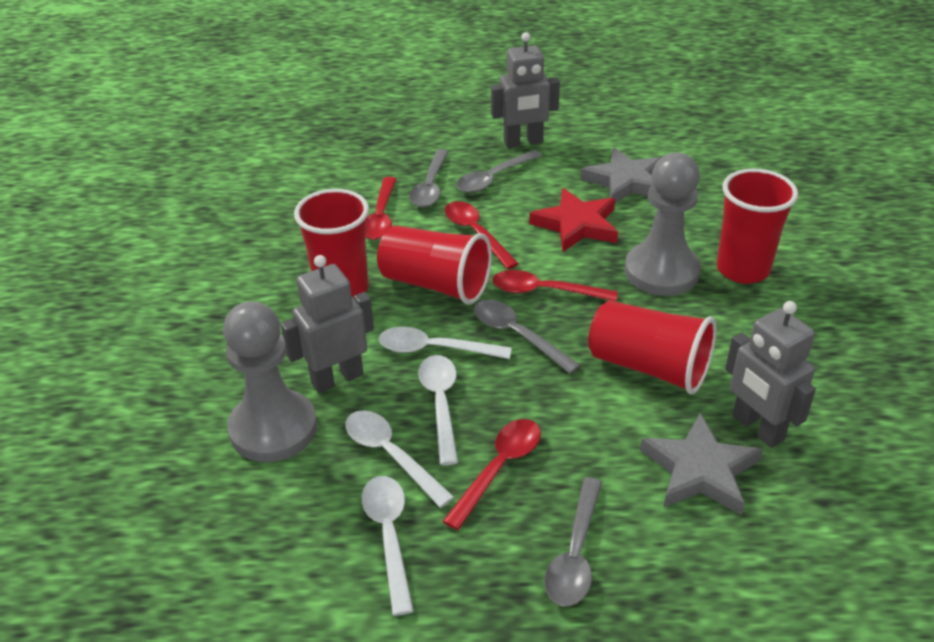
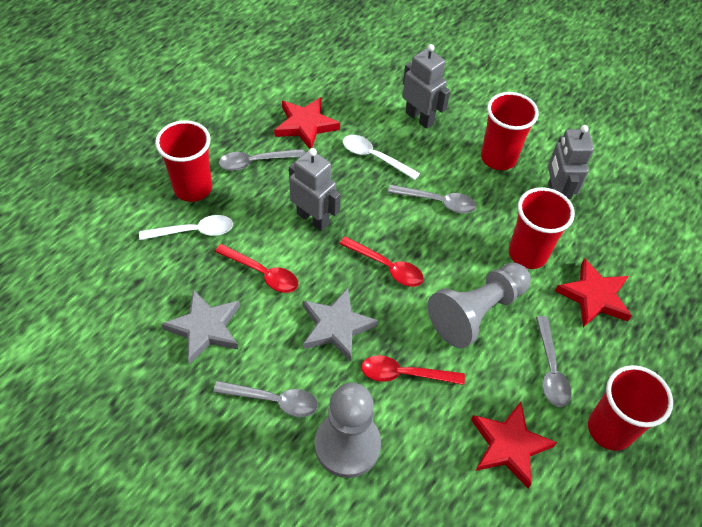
red spoon: 4 -> 3
red star: 1 -> 3
white spoon: 4 -> 2

